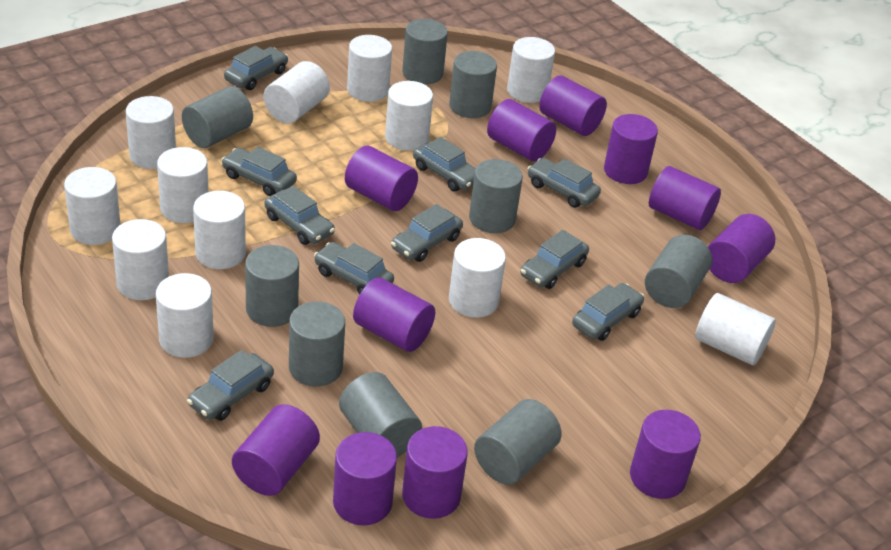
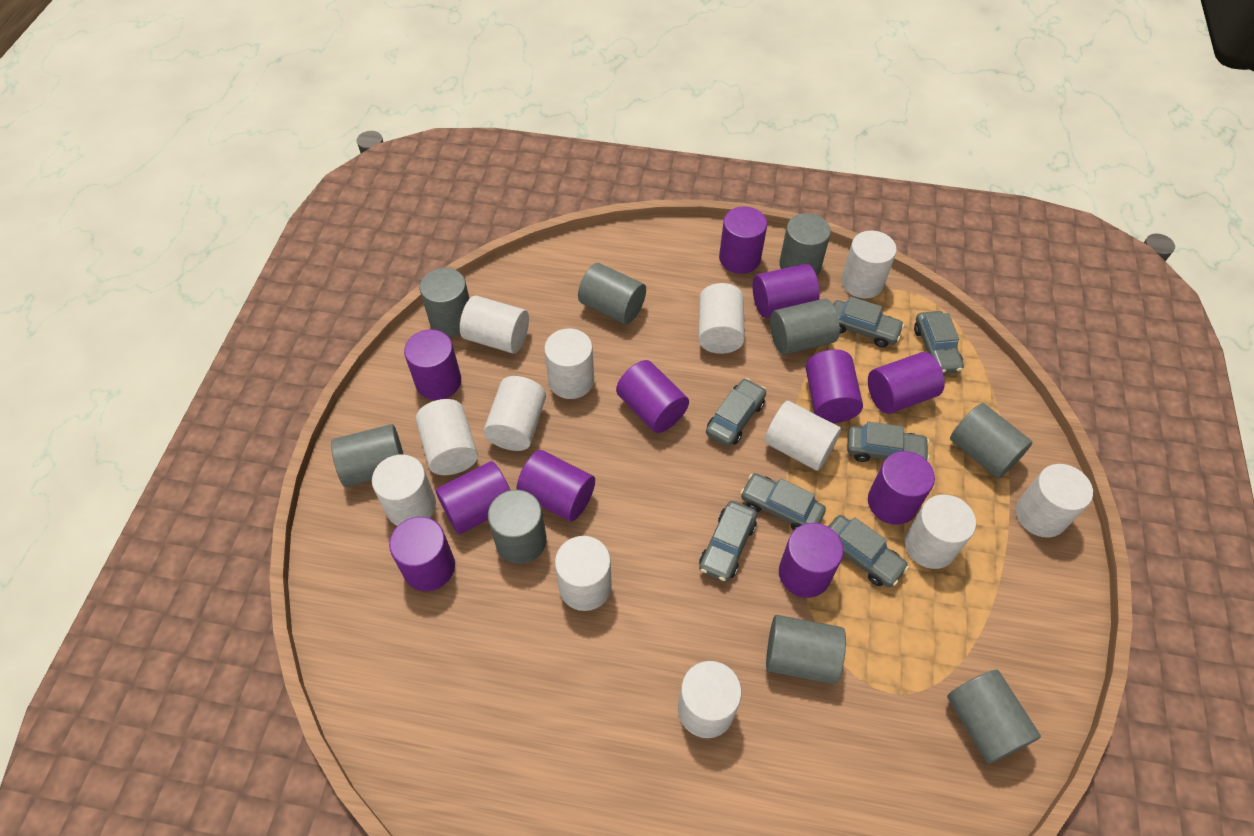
grey car: 10 -> 7

